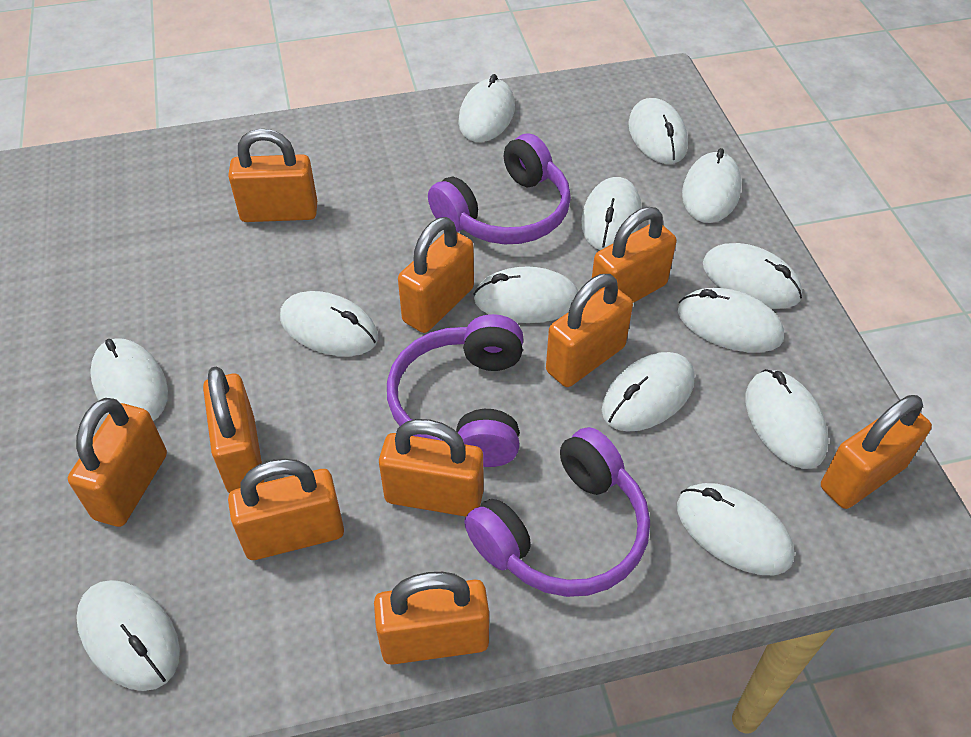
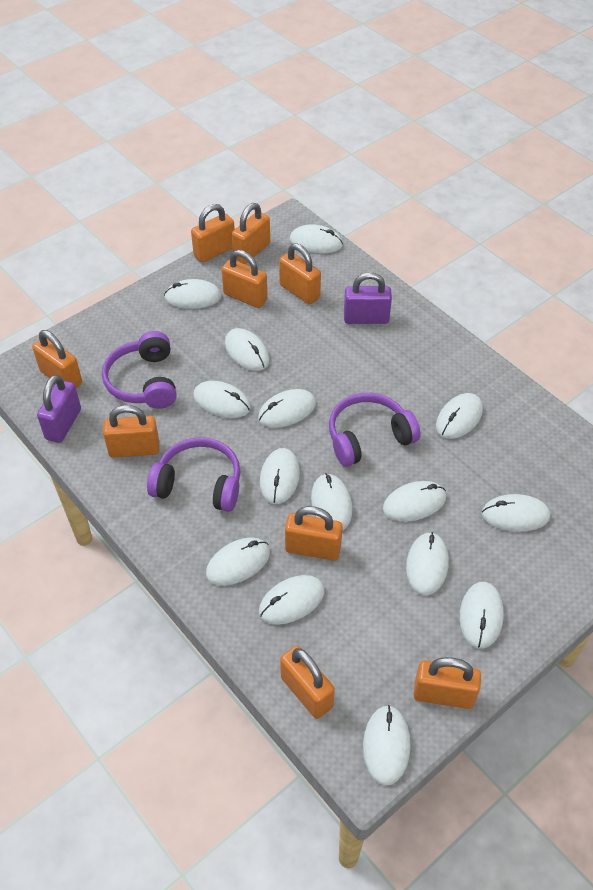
orange padlock: 10 -> 9
purple padlock: 0 -> 2
white mouse: 13 -> 15

